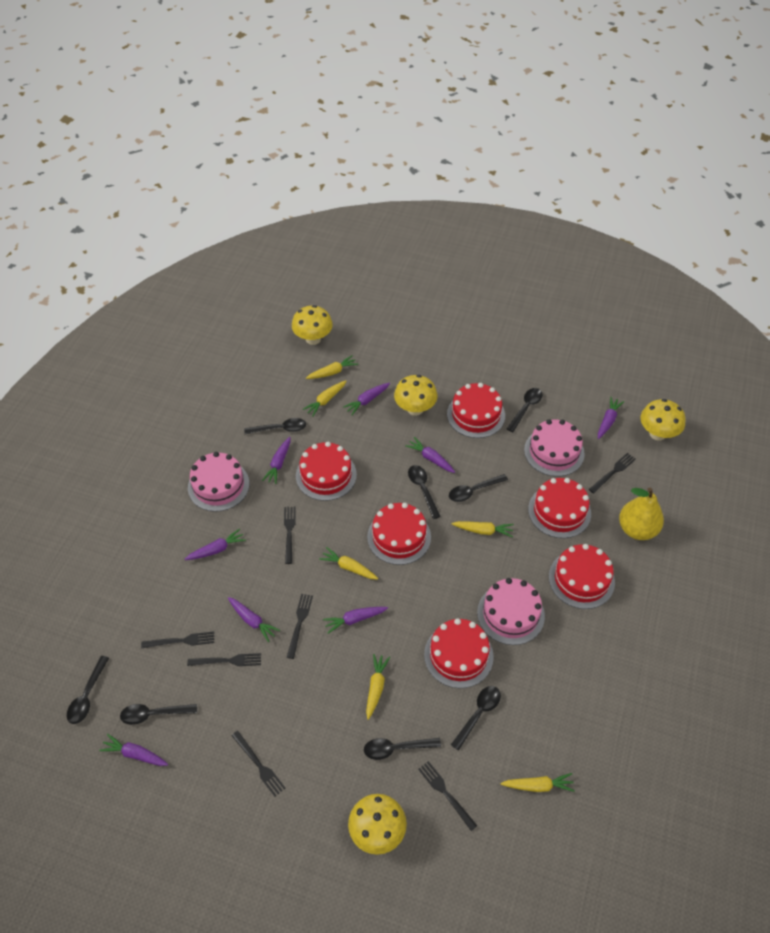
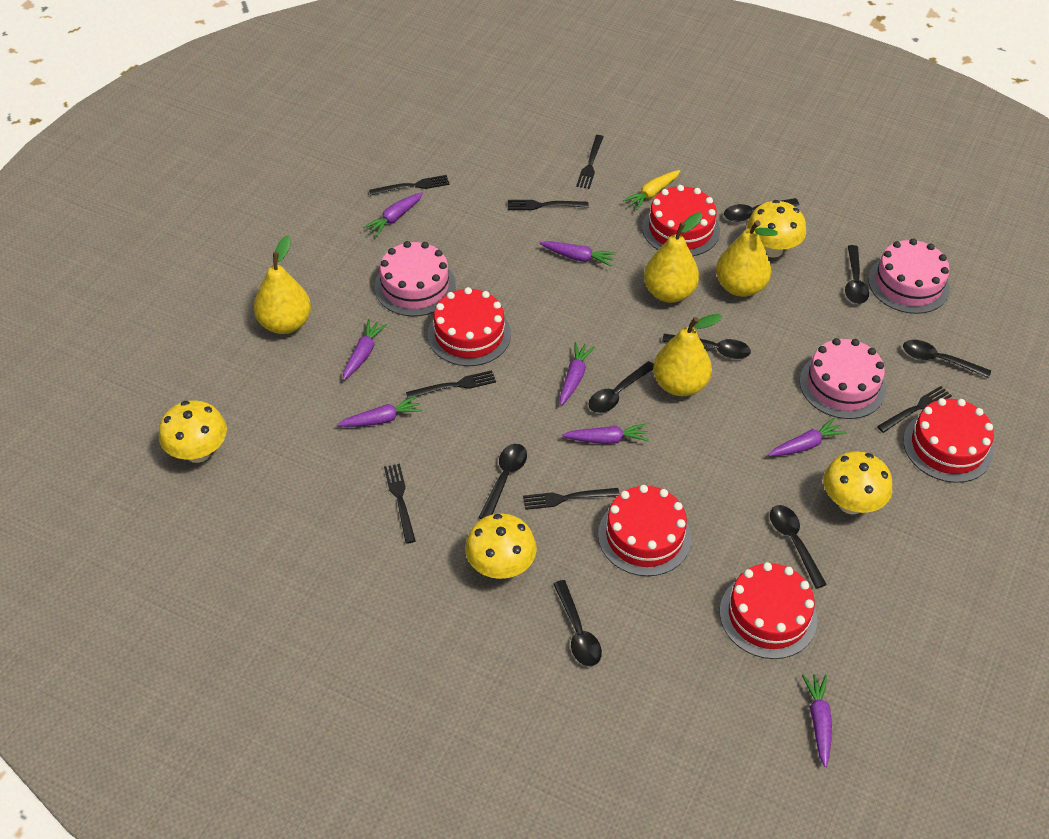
red cake: 6 -> 5
yellow carrot: 6 -> 1
yellow pear: 1 -> 4

